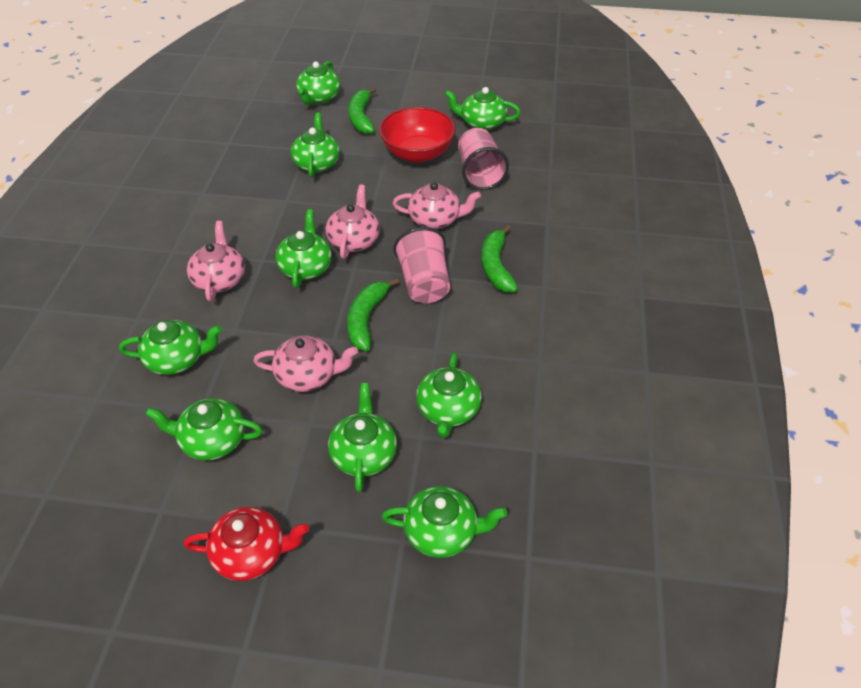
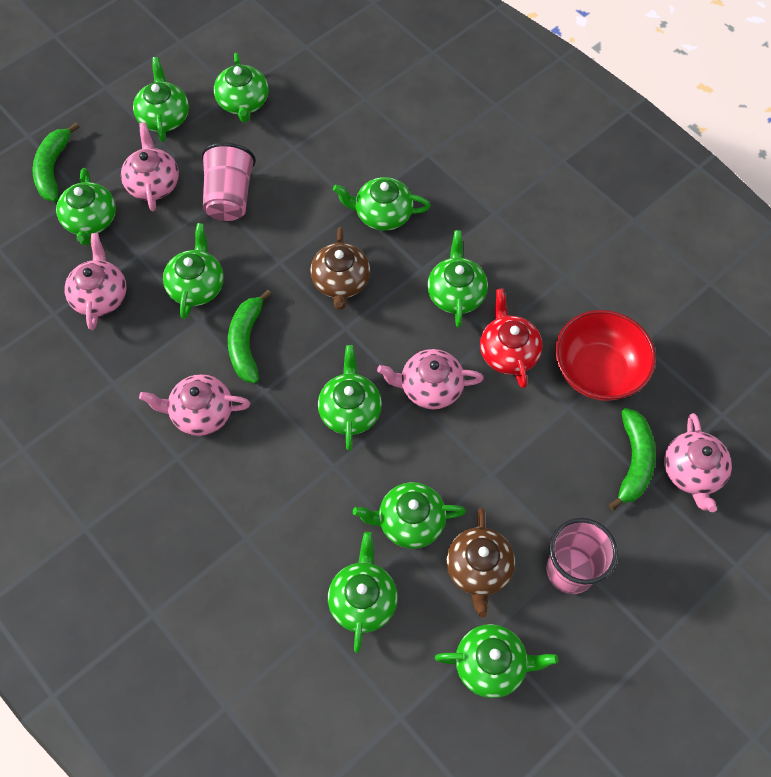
brown teapot: 0 -> 2
green teapot: 9 -> 10
pink teapot: 4 -> 5

